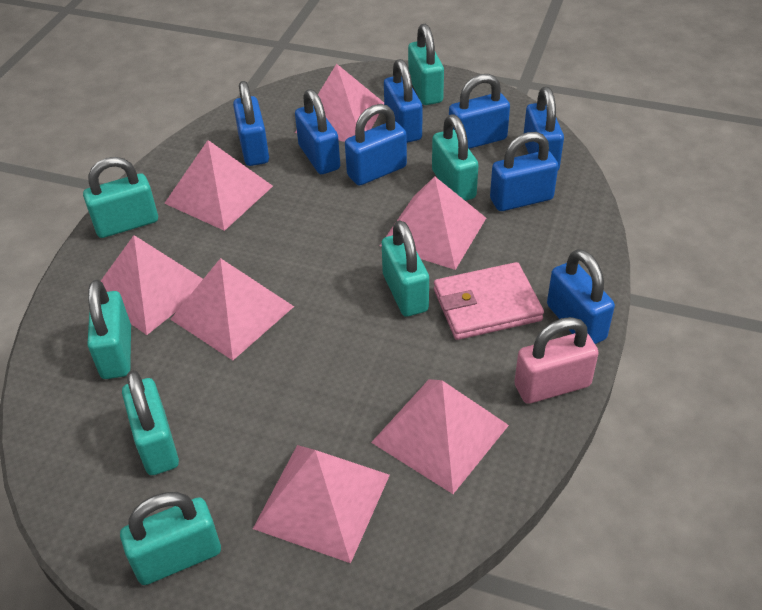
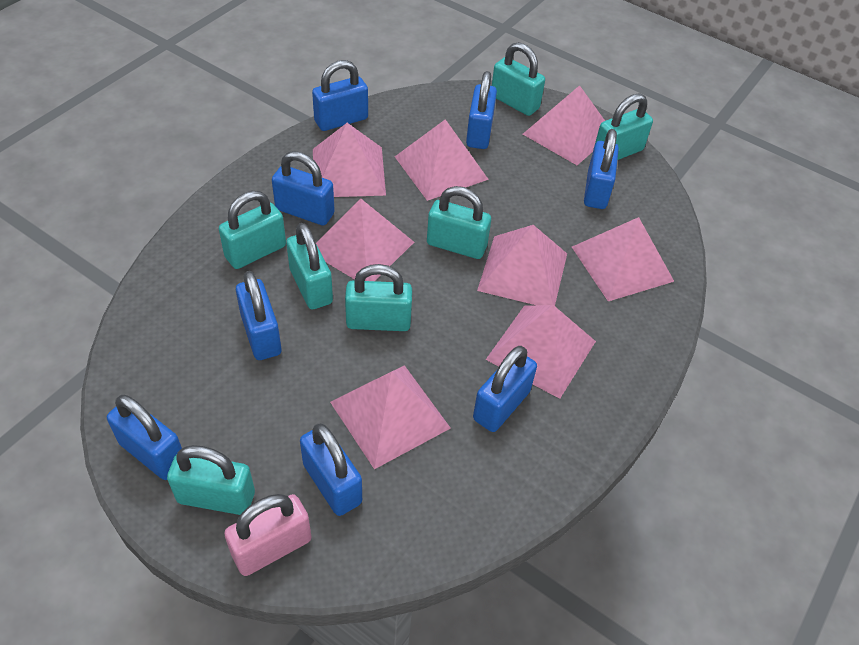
pink pyramid: 7 -> 8
pink wallet: 1 -> 0

